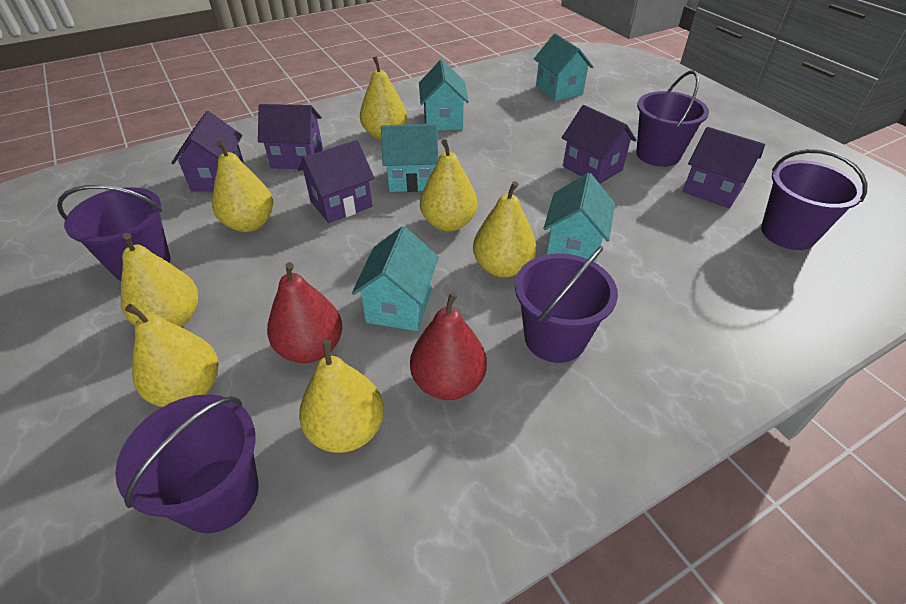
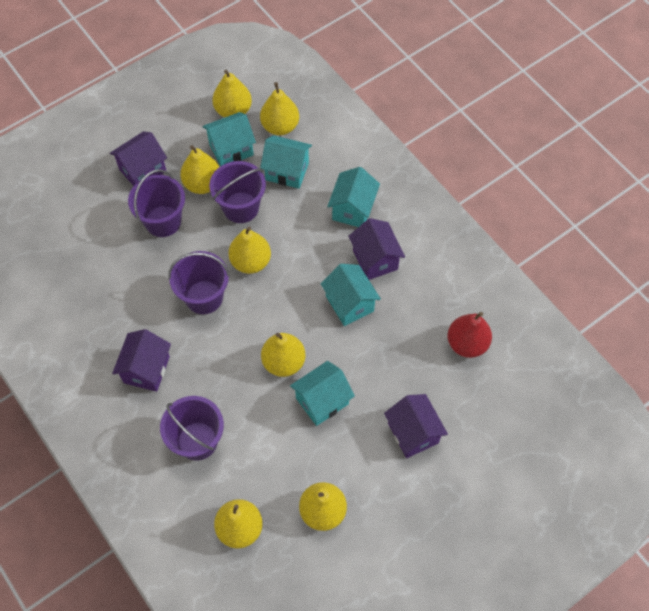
purple bucket: 5 -> 4
purple house: 5 -> 4
red pear: 2 -> 1

